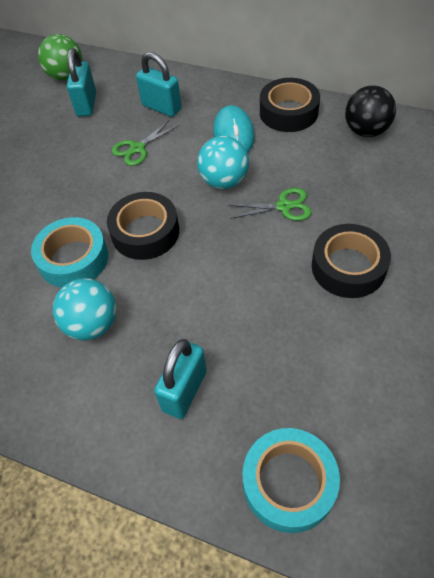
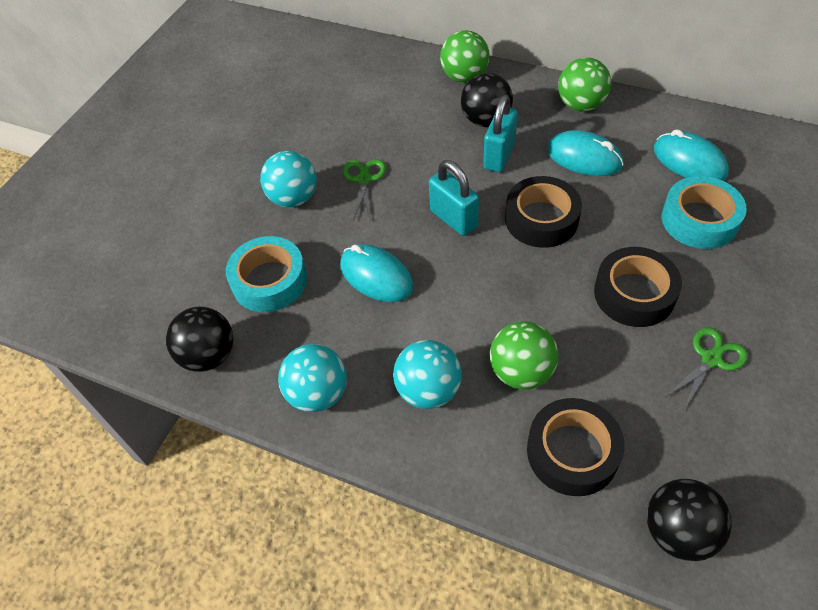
black ball: 1 -> 3
green ball: 1 -> 3
turquoise ball: 2 -> 3
turquoise mouse: 1 -> 3
turquoise padlock: 3 -> 2

